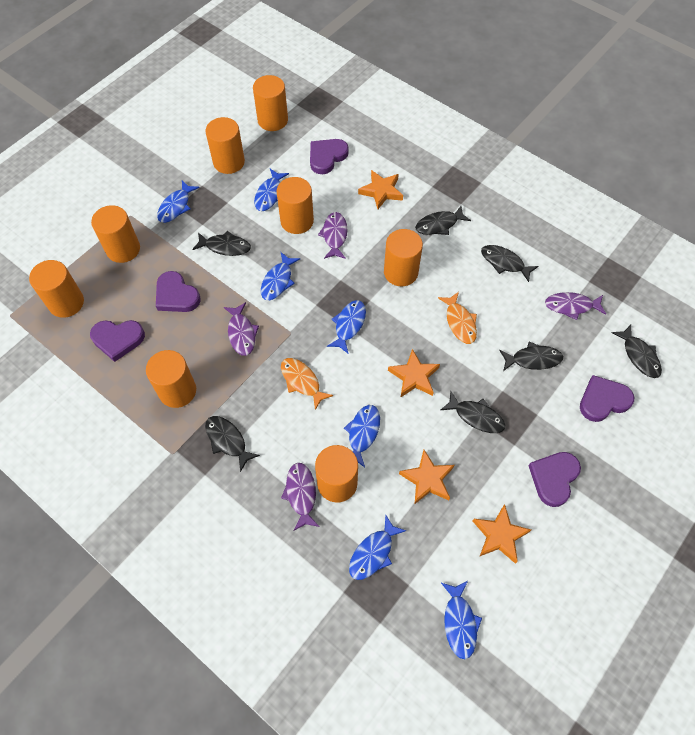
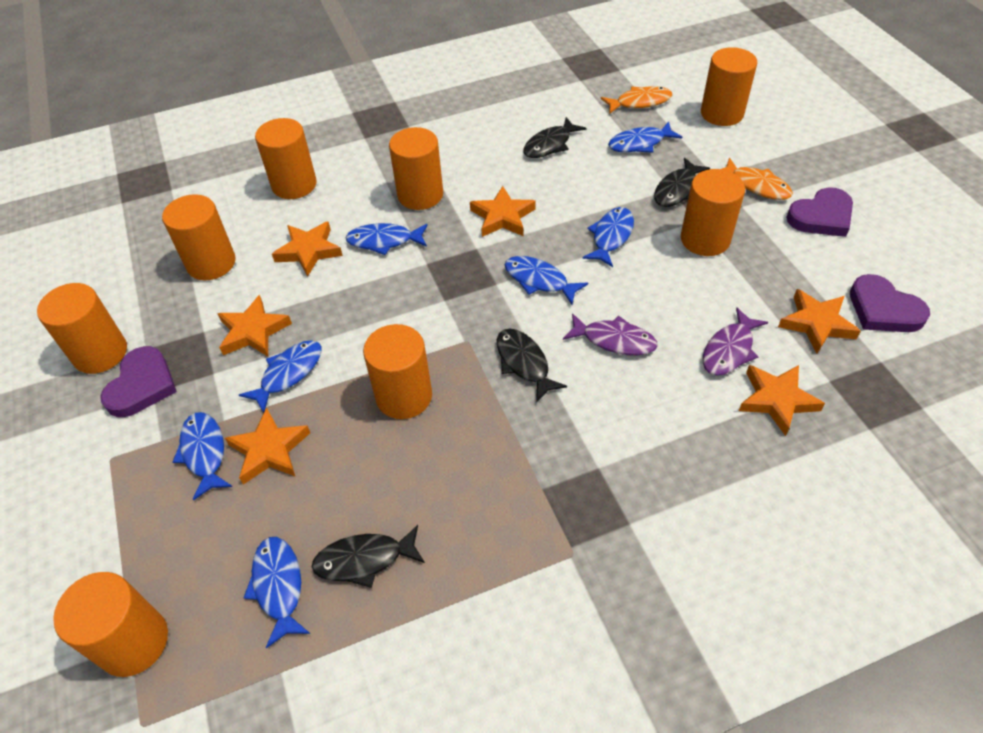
black fish: 7 -> 4
orange star: 4 -> 6
purple fish: 4 -> 2
purple heart: 5 -> 3

